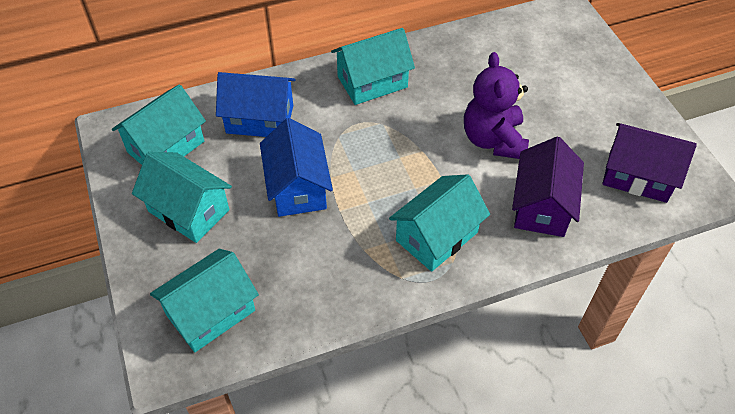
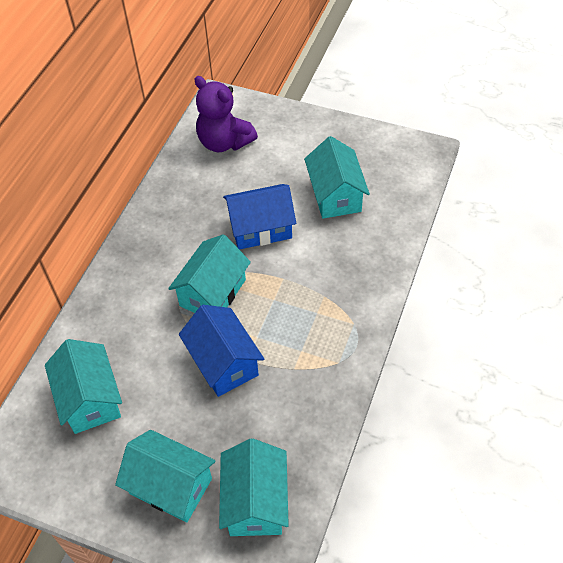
purple house: 2 -> 0

